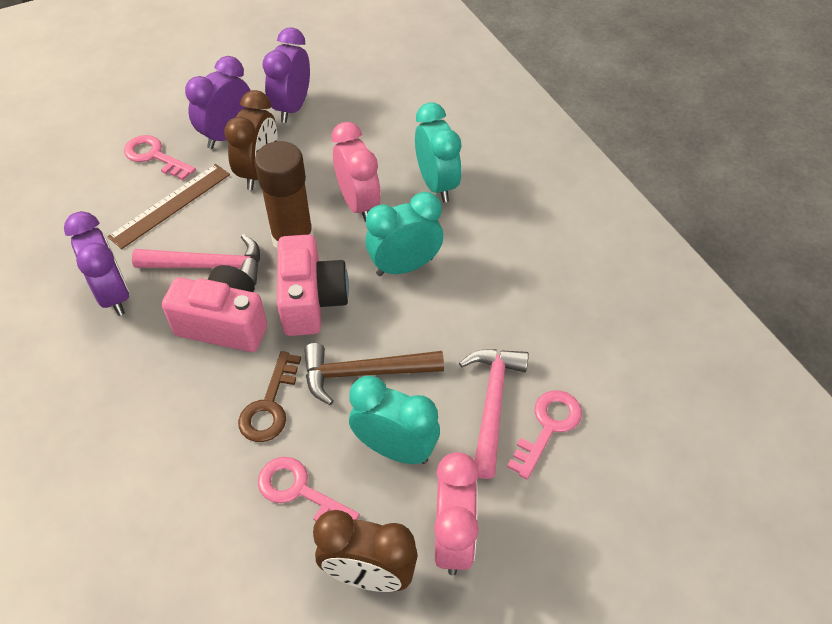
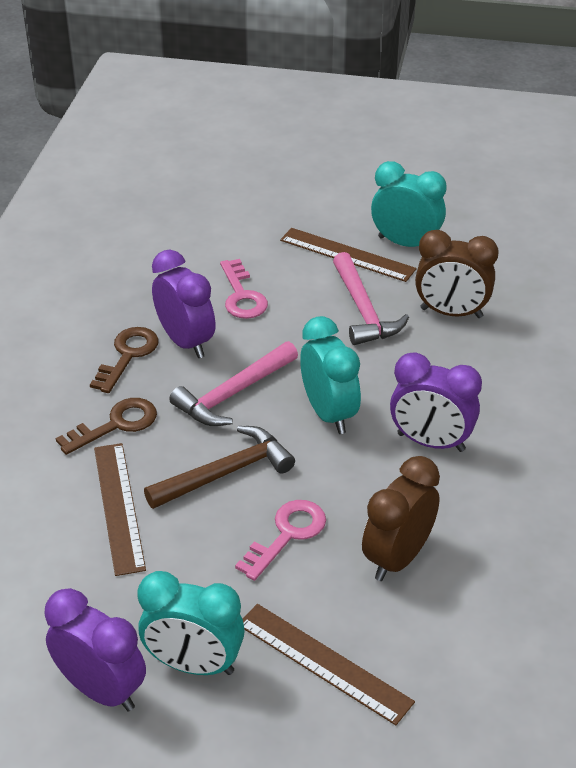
brown glue stick: 1 -> 0
brown key: 1 -> 2
brown ruler: 1 -> 3
pink camera: 2 -> 0
pink clock: 2 -> 0
pink key: 3 -> 2

